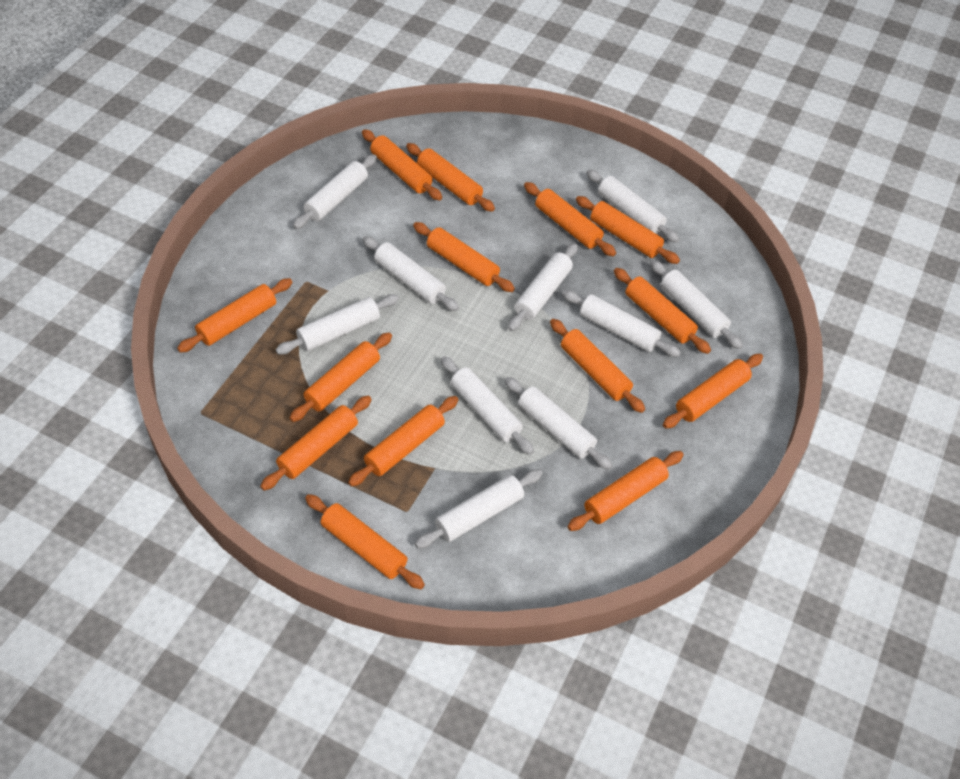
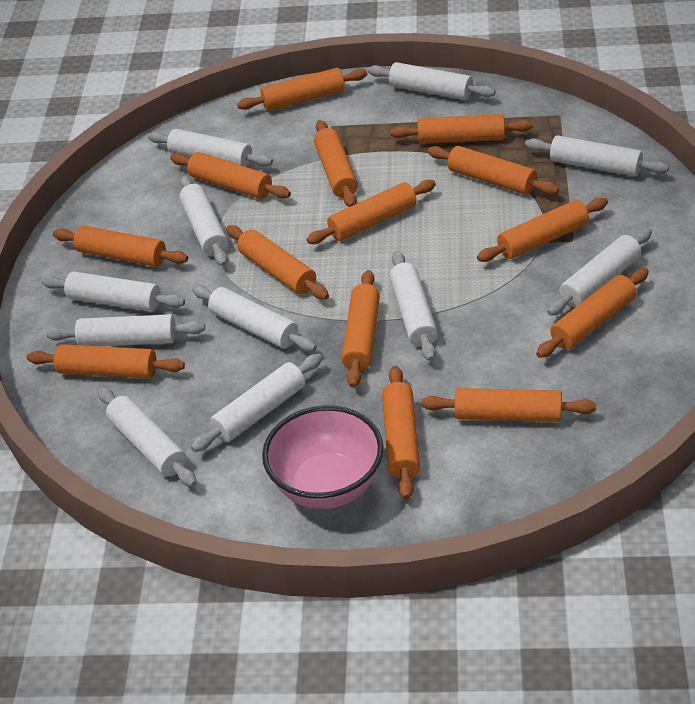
pink bowl: 0 -> 1
white rolling pin: 10 -> 11

